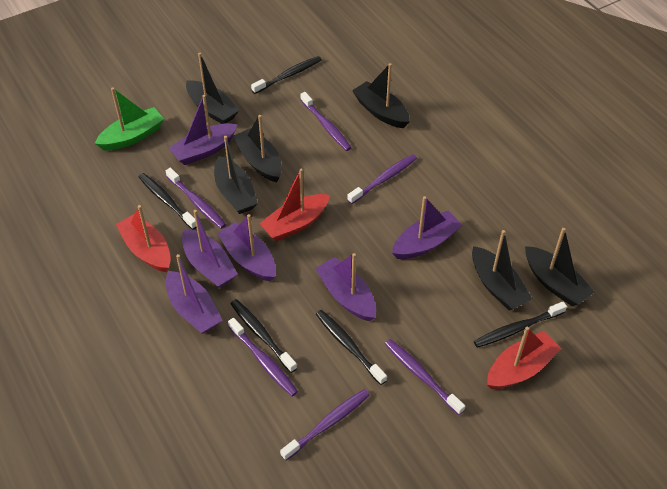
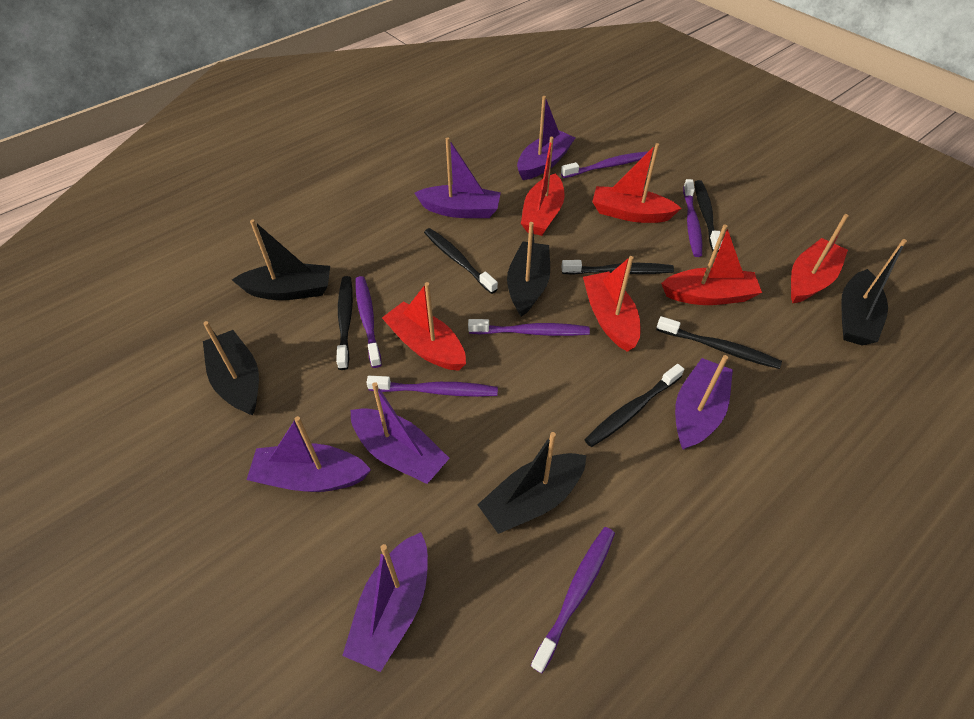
black boat: 6 -> 5
black toothbrush: 5 -> 6
green boat: 1 -> 0
red boat: 3 -> 6

